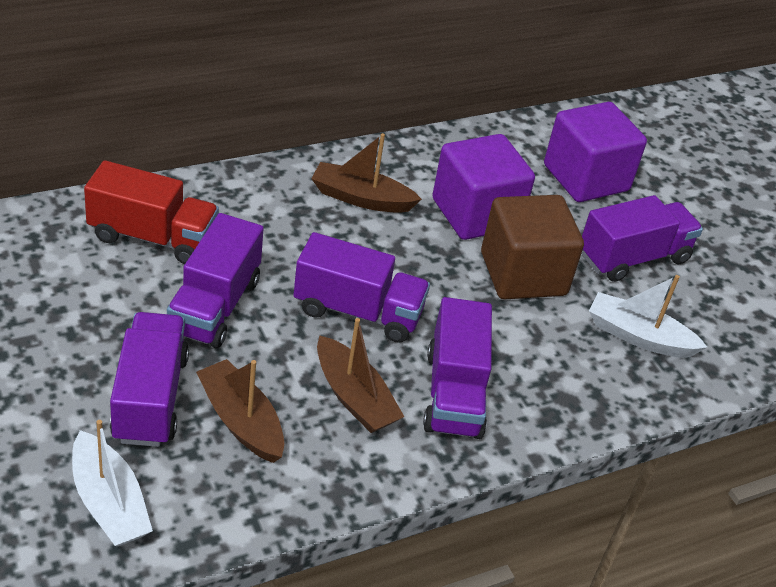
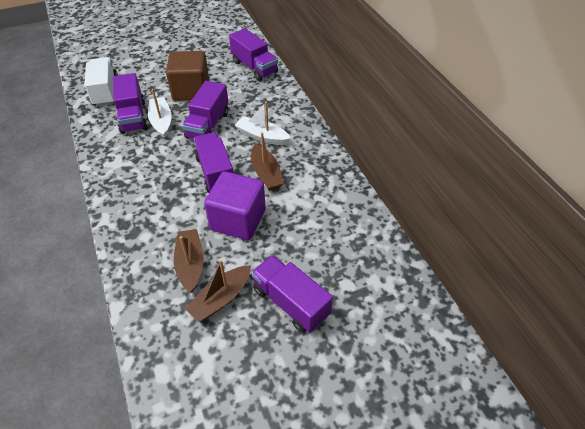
purple cube: 2 -> 1
red truck: 1 -> 0
white truck: 0 -> 1

